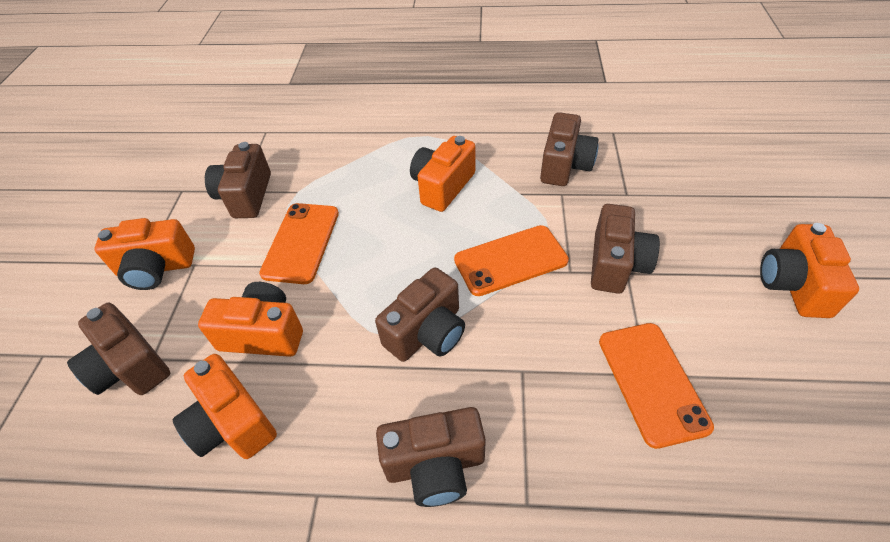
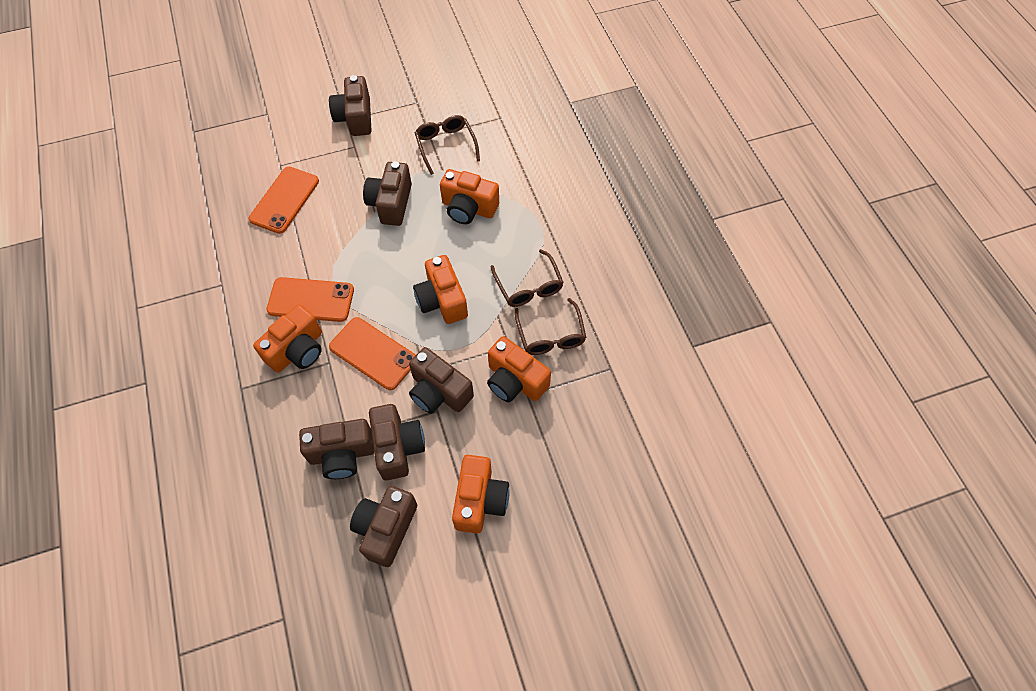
brown glasses: 0 -> 3

